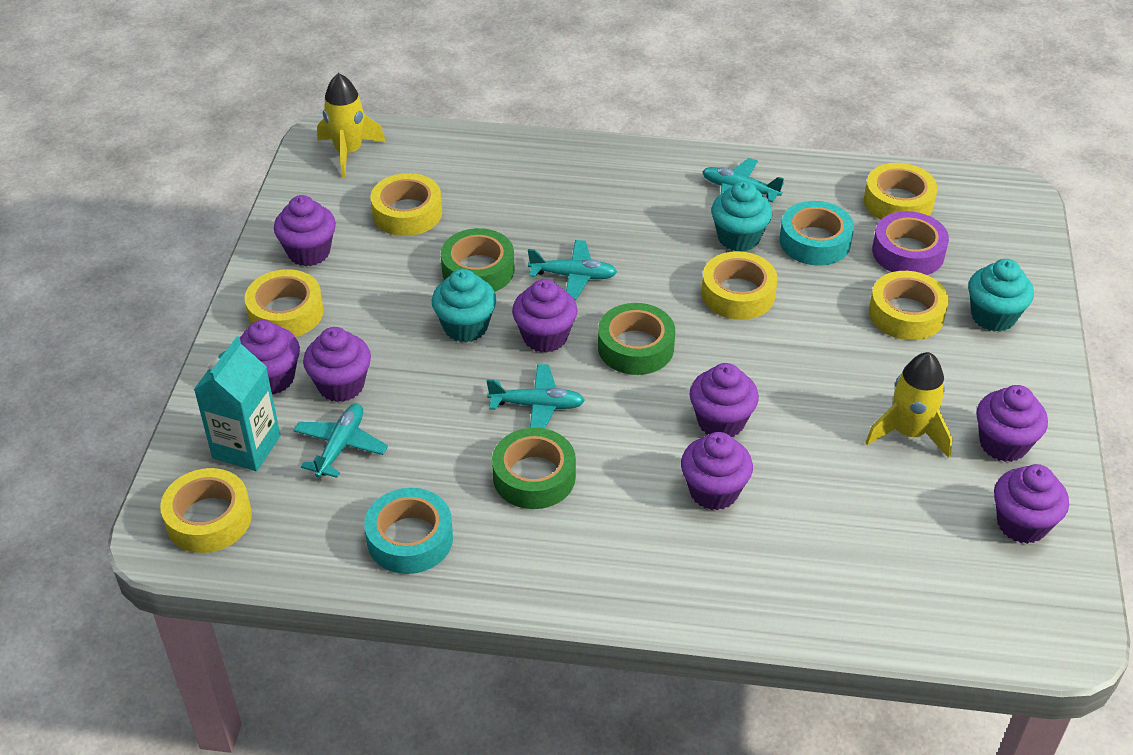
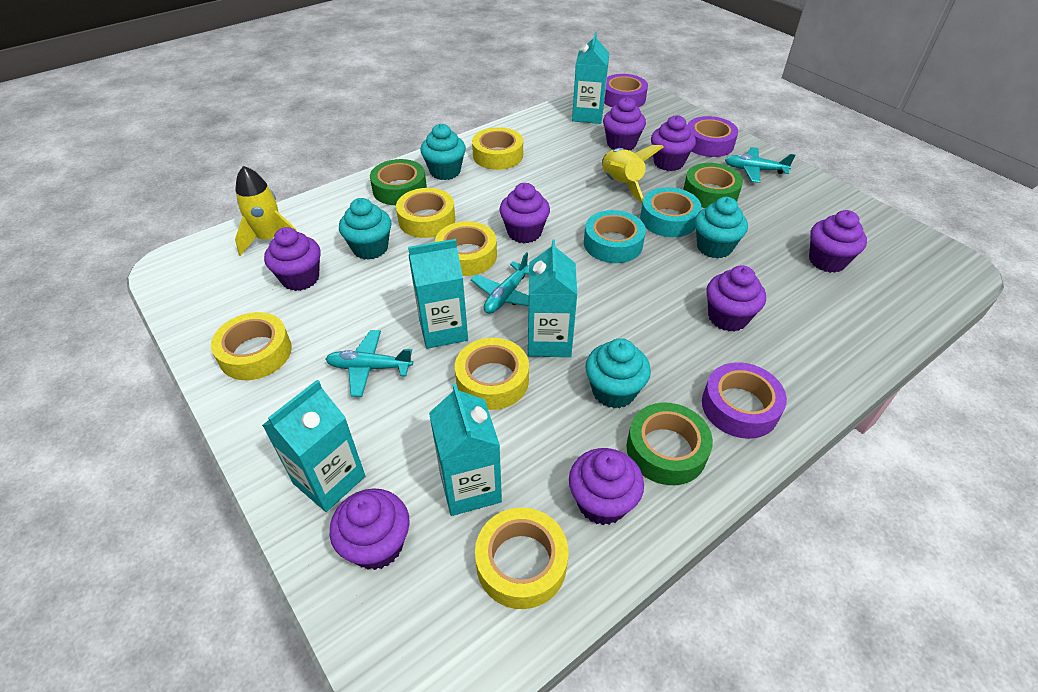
purple tape: 1 -> 3
turquoise carton: 1 -> 5
turquoise cupcake: 3 -> 4
turquoise plane: 4 -> 3

